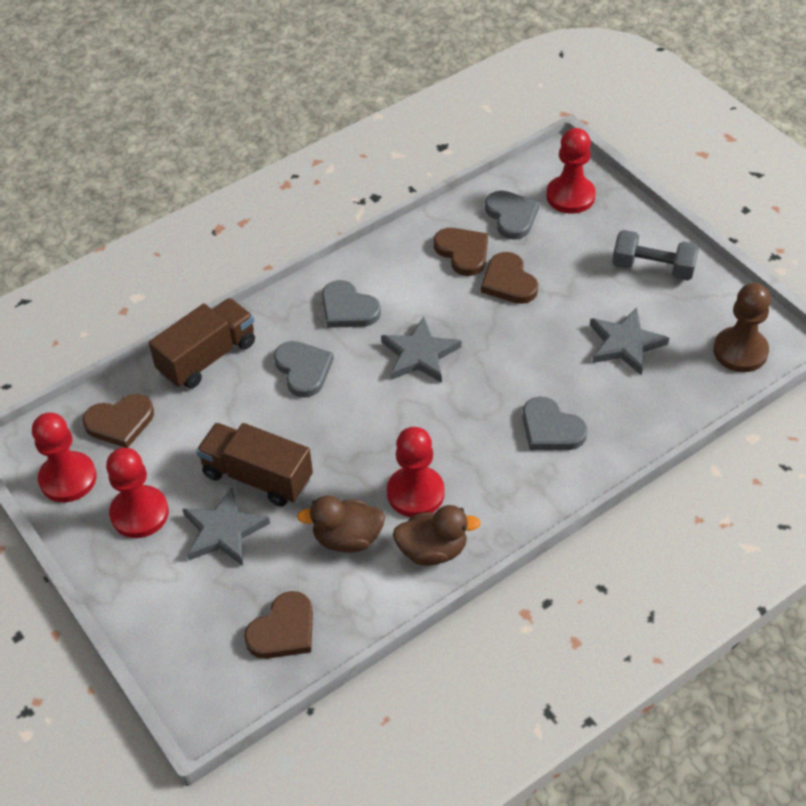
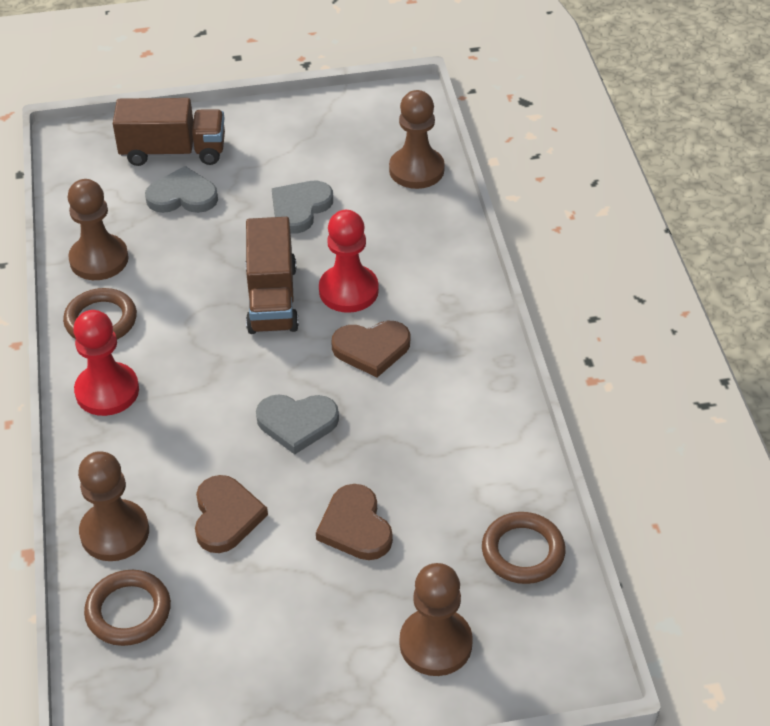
brown duck: 2 -> 0
brown heart: 4 -> 3
brown pawn: 1 -> 4
brown ring: 0 -> 3
grey dumbbell: 1 -> 0
grey heart: 4 -> 3
grey star: 3 -> 0
red pawn: 4 -> 2

